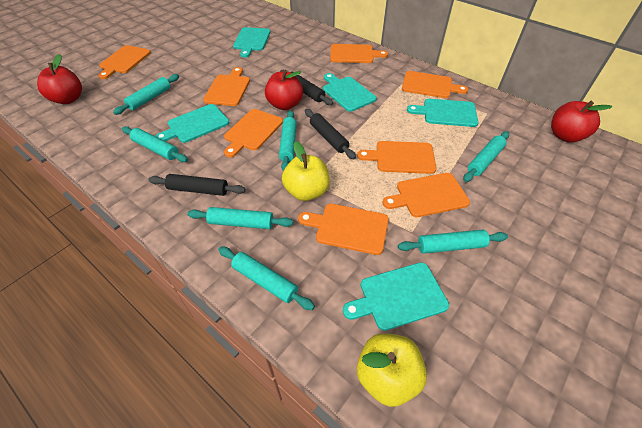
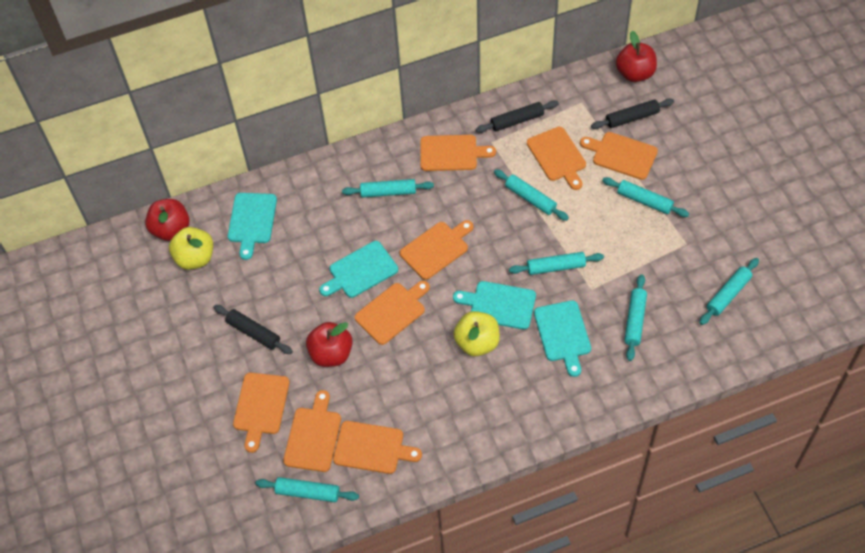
turquoise cutting board: 5 -> 4

